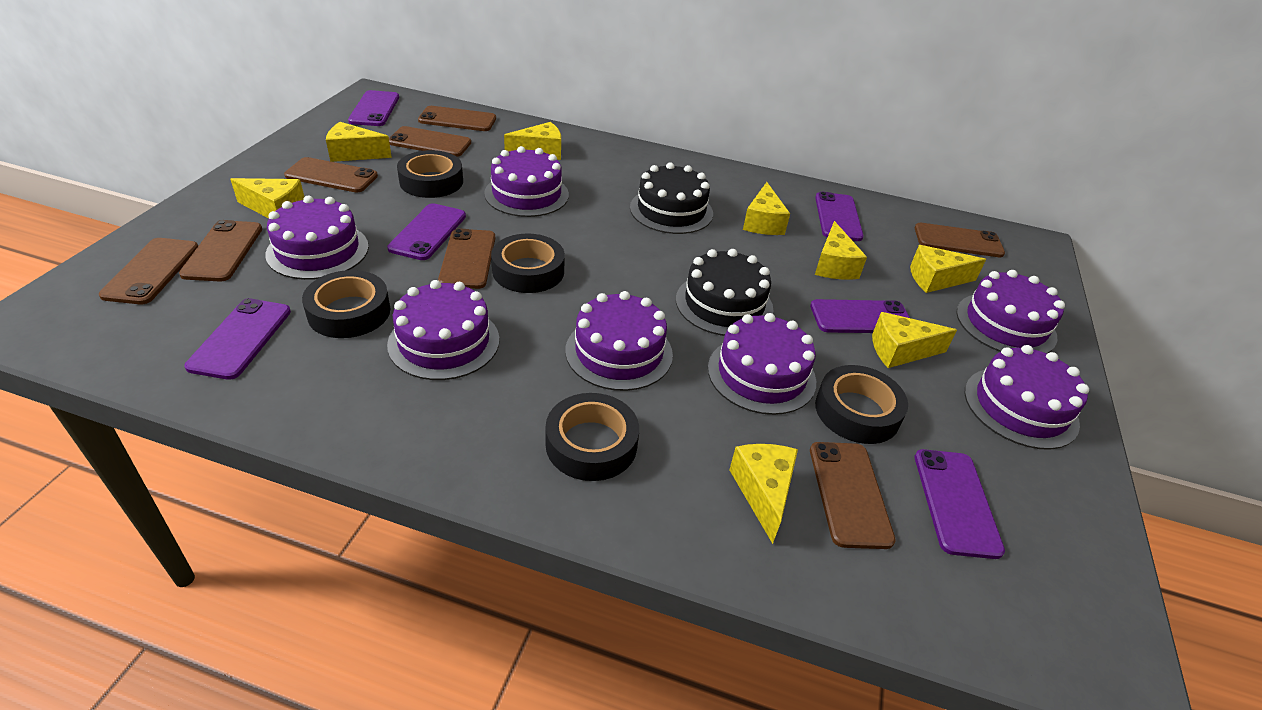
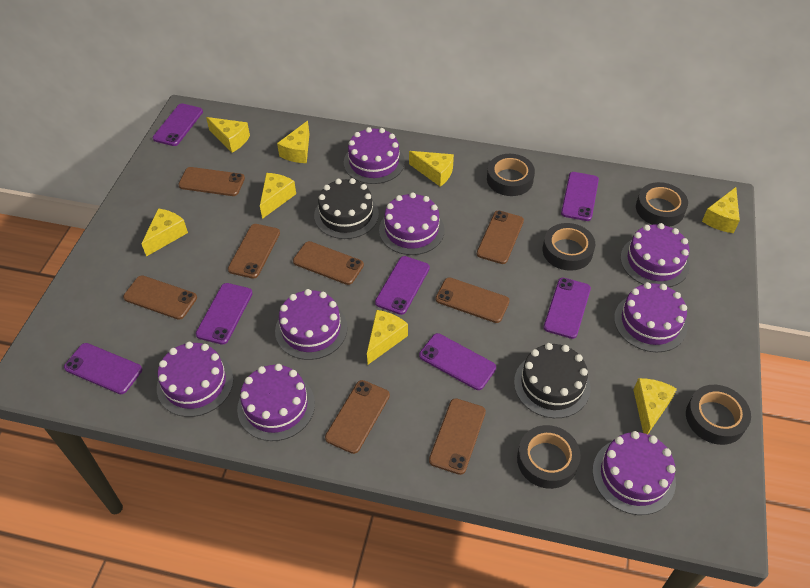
purple cake: 7 -> 8
purple phone: 6 -> 7

